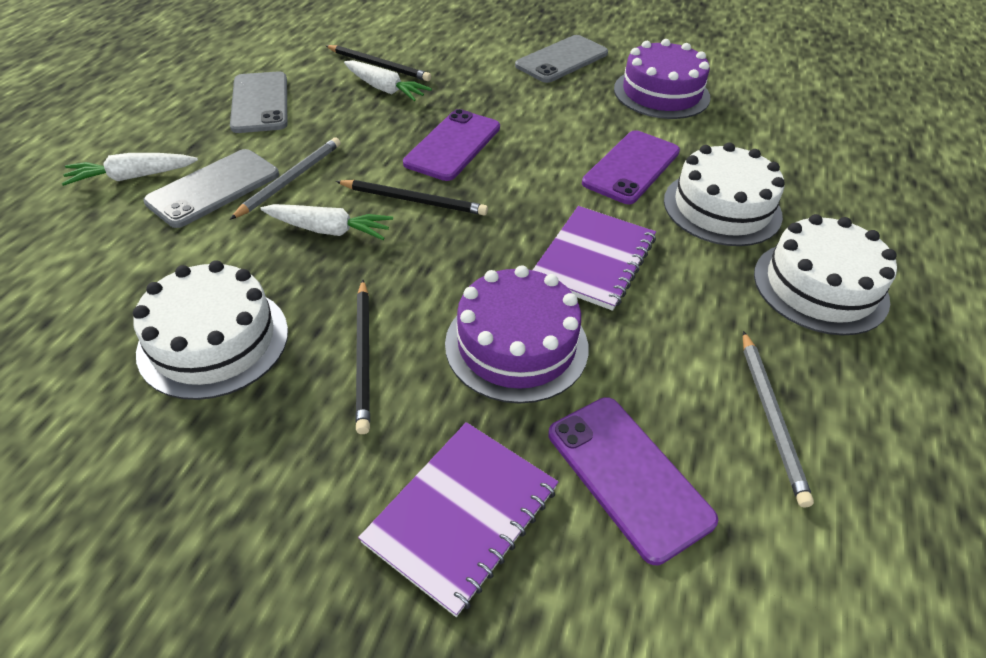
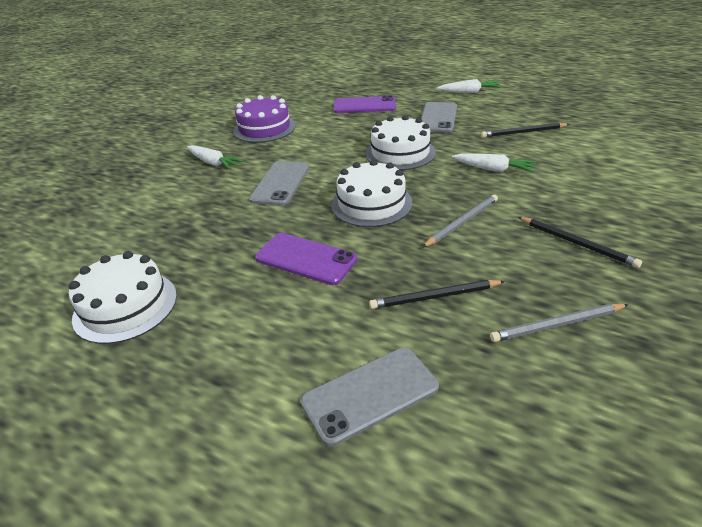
purple cake: 2 -> 1
purple notebook: 2 -> 0
purple phone: 3 -> 2

